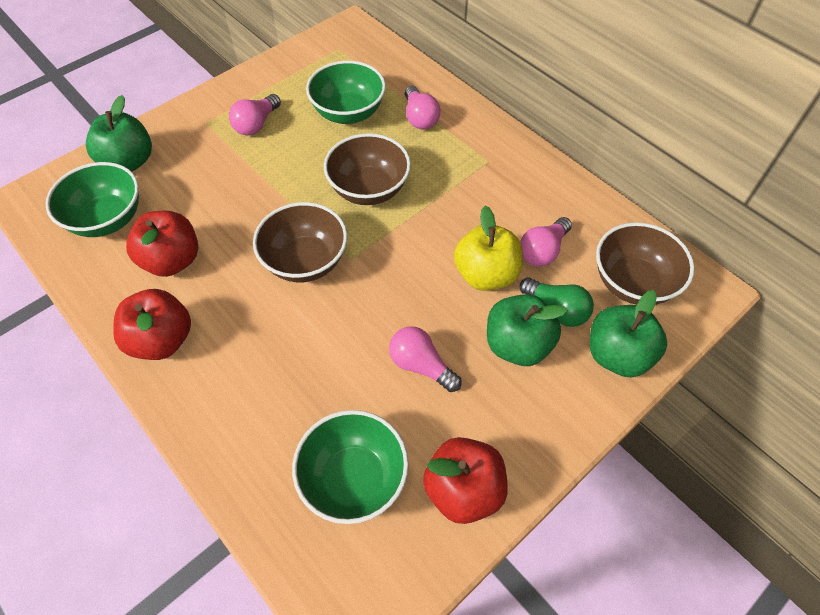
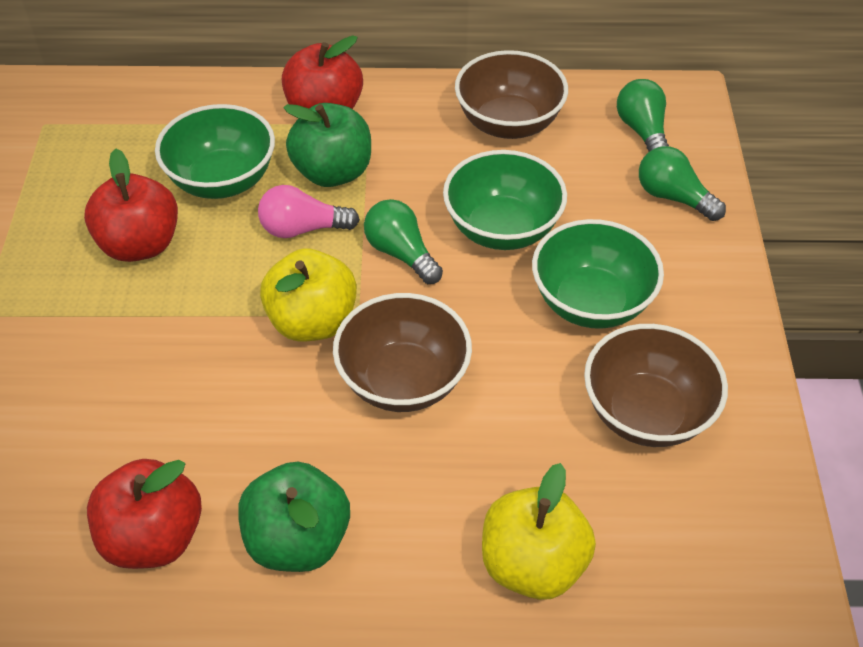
green apple: 3 -> 2
green light bulb: 1 -> 3
pink light bulb: 4 -> 1
yellow apple: 1 -> 2

